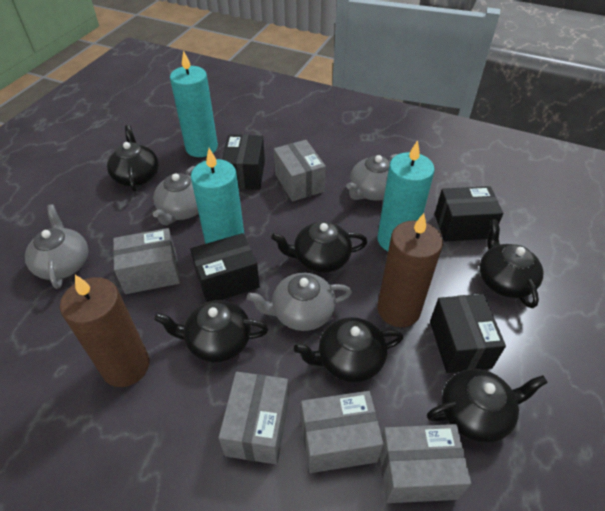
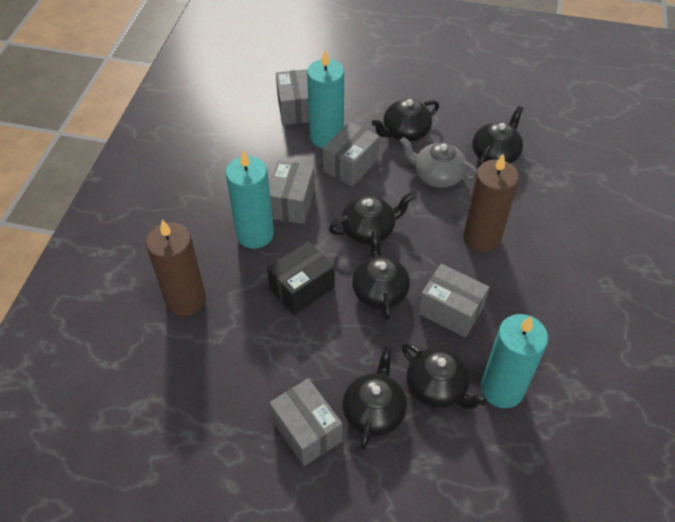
black box: 4 -> 1
grey teapot: 4 -> 1

